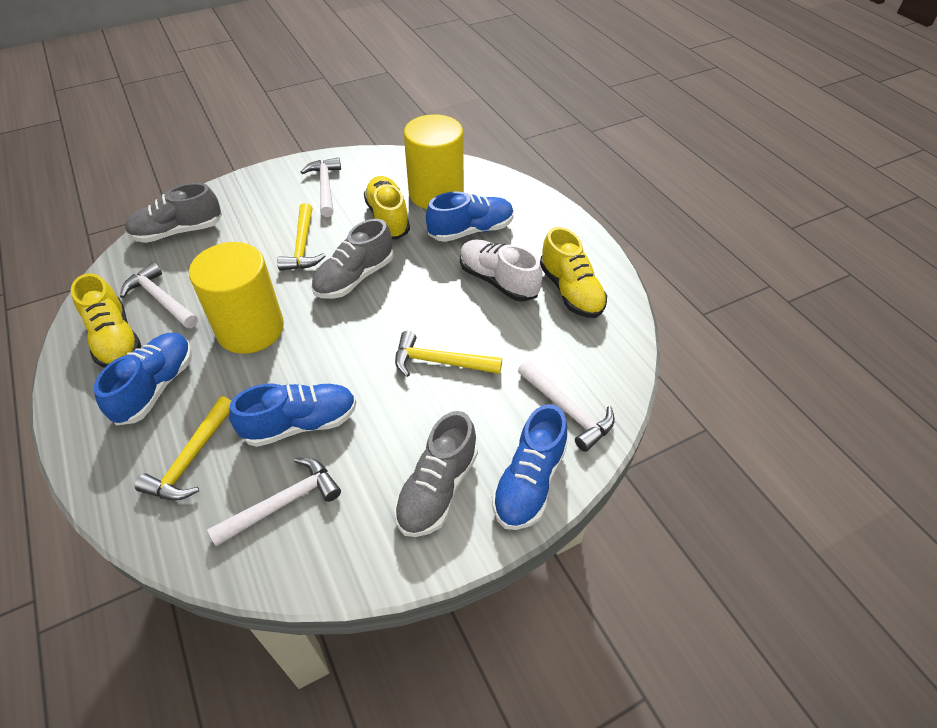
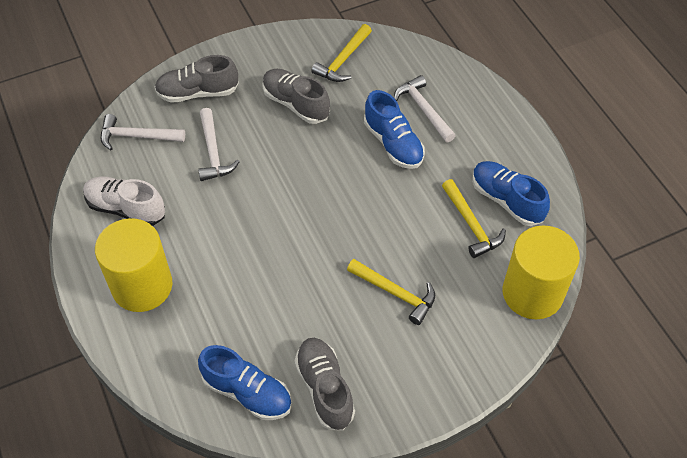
blue shoe: 4 -> 3
white hammer: 4 -> 3
yellow shoe: 3 -> 0

